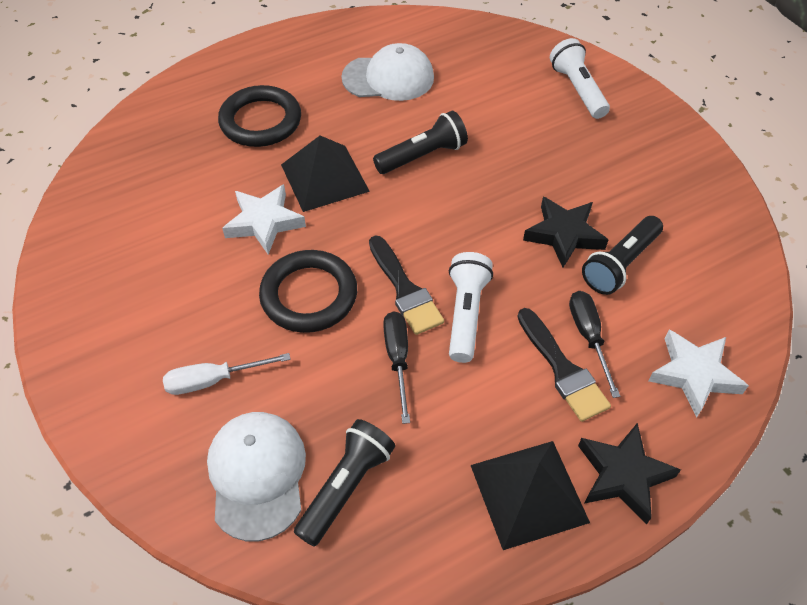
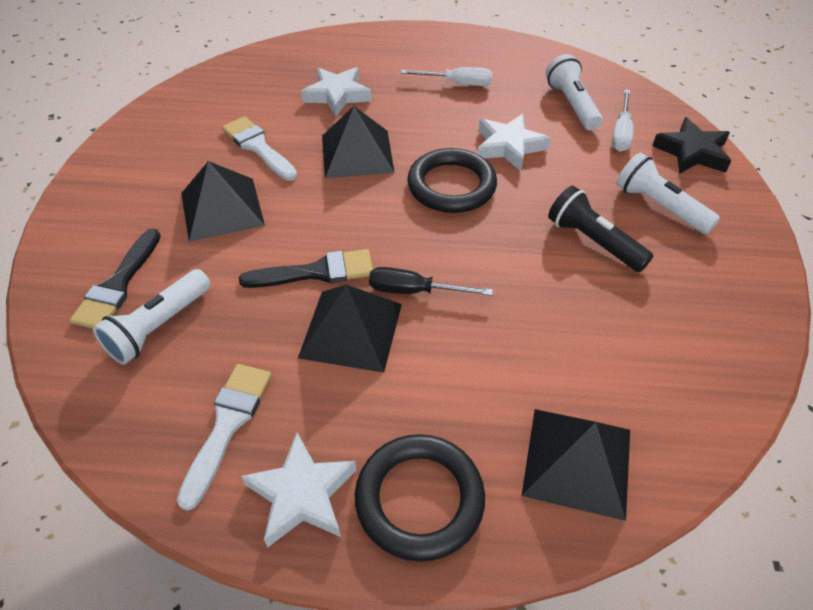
black flashlight: 3 -> 1
black pyramid: 2 -> 4
black screwdriver: 2 -> 1
black star: 2 -> 1
white brush: 0 -> 2
white cap: 2 -> 0
white flashlight: 2 -> 3
white screwdriver: 1 -> 2
white star: 2 -> 3

